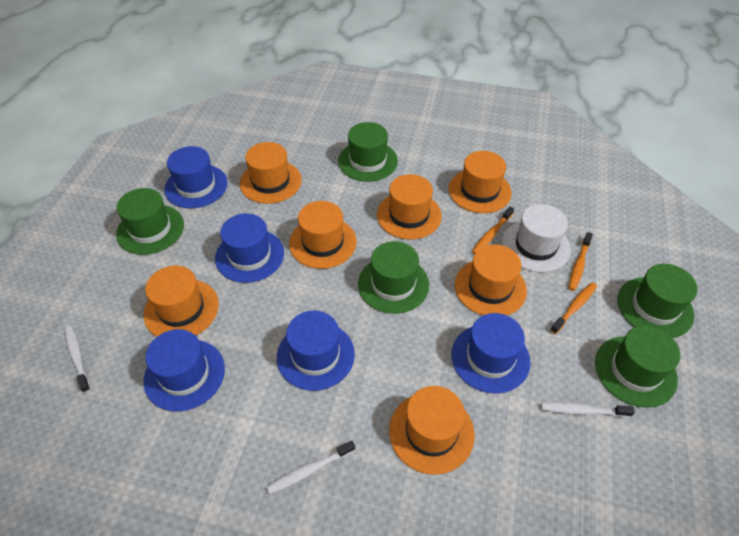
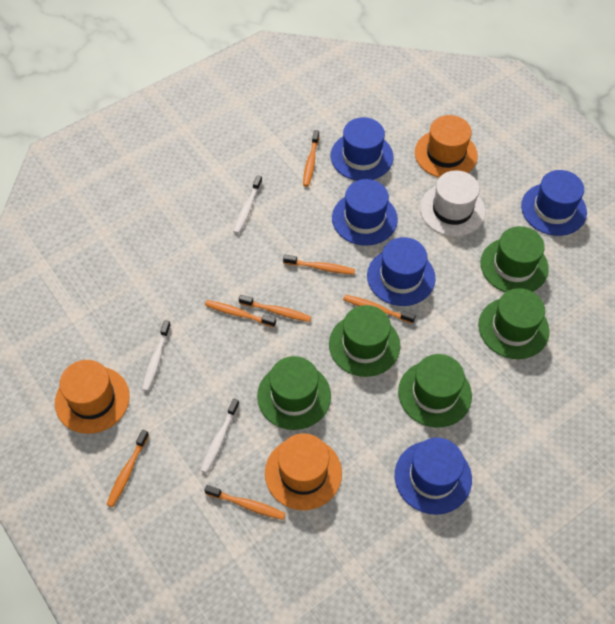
orange hat: 7 -> 3
orange toothbrush: 3 -> 7

